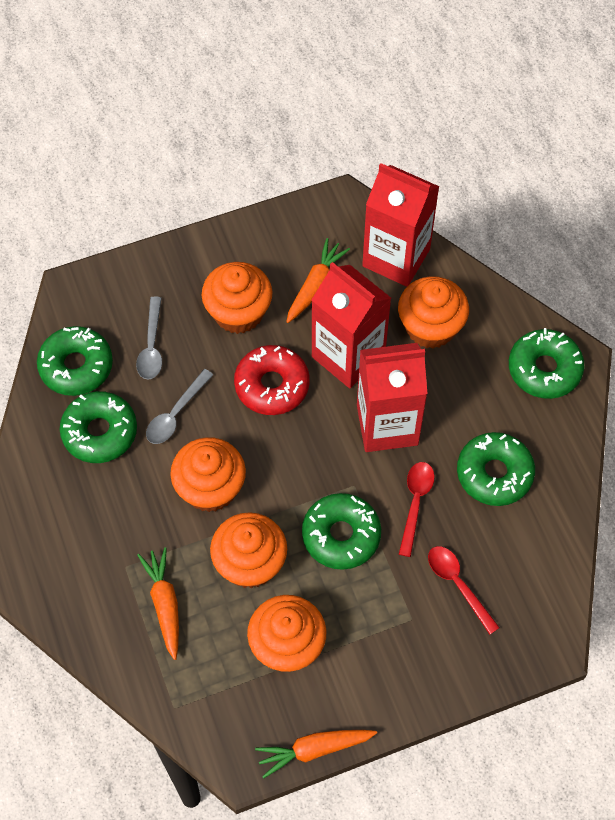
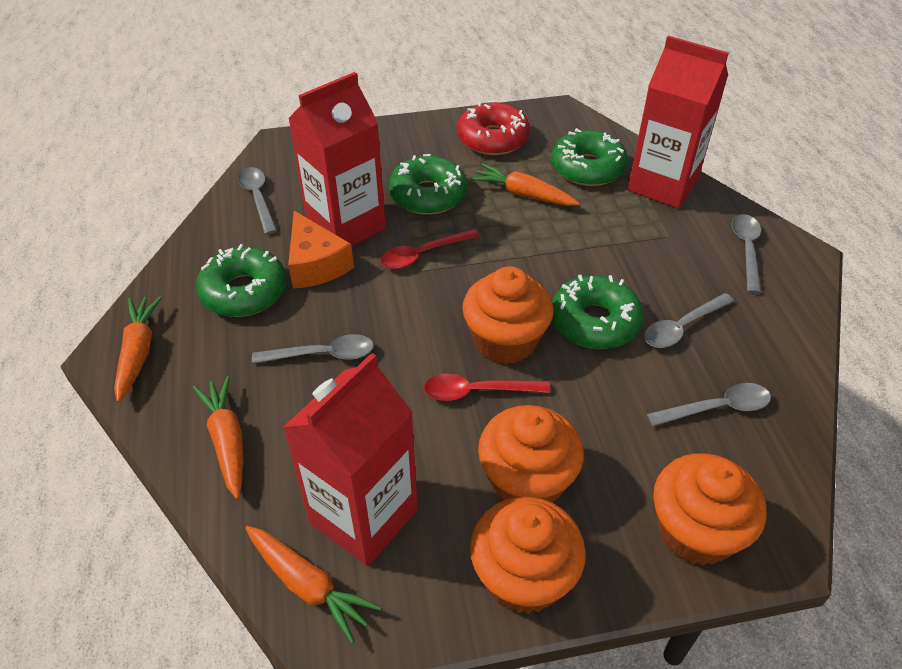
green donut: 5 -> 4
grey spoon: 2 -> 5
orange carrot: 3 -> 4
orange cheese: 0 -> 1
orange cupcake: 5 -> 4

